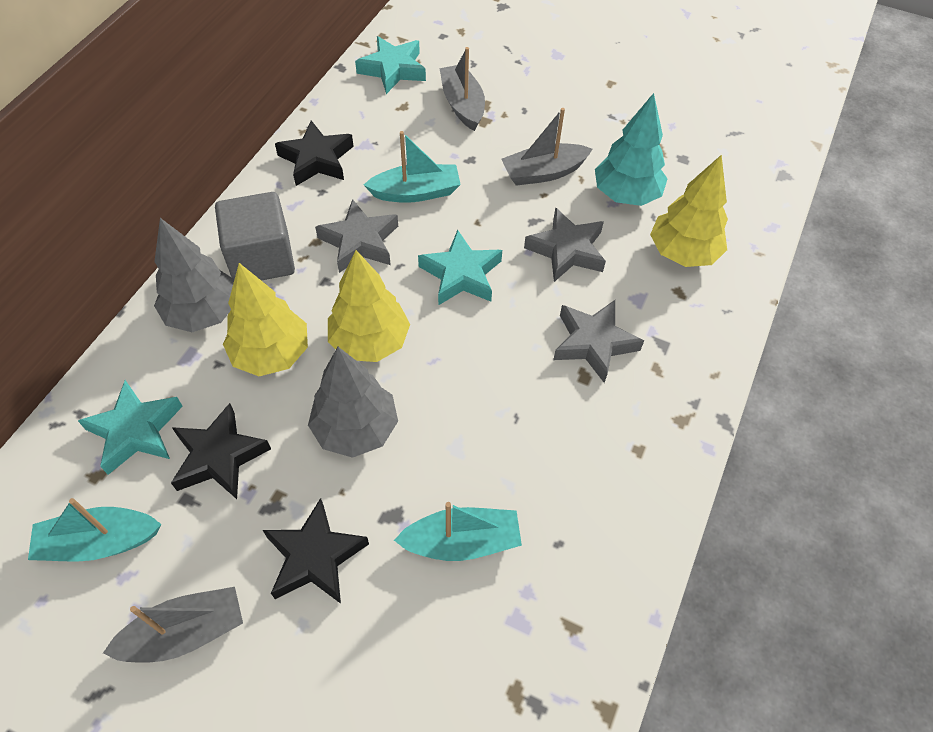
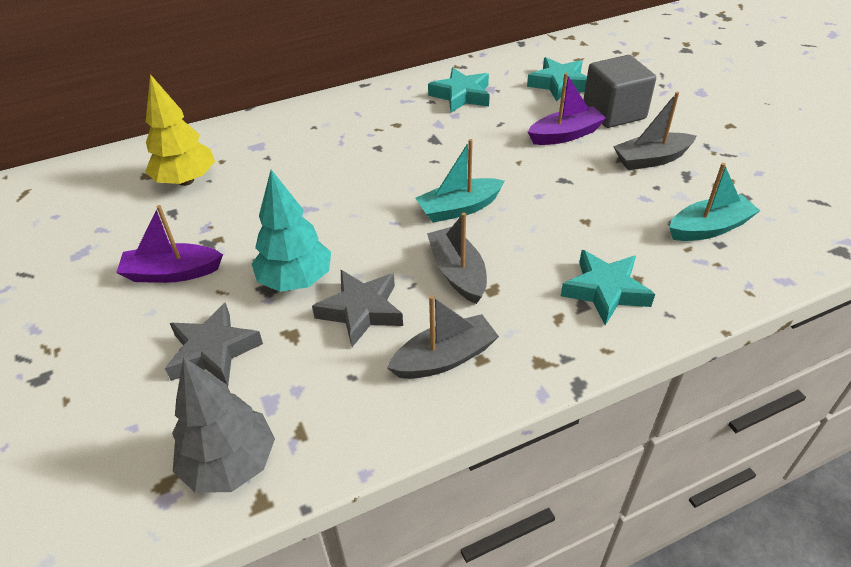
black star: 3 -> 0
grey star: 3 -> 2
grey tree: 2 -> 1
purple boat: 0 -> 2
turquoise boat: 3 -> 2
yellow tree: 3 -> 1

